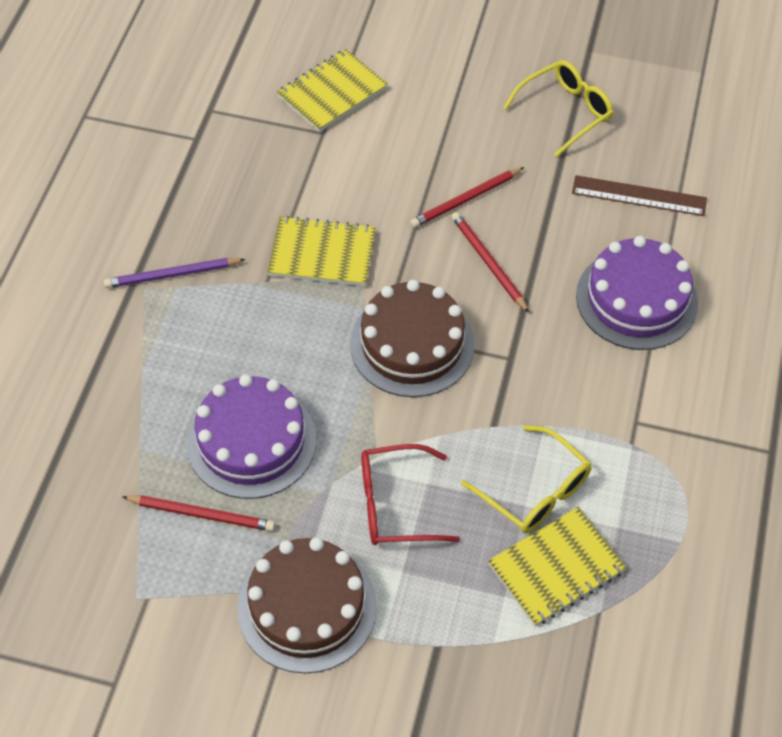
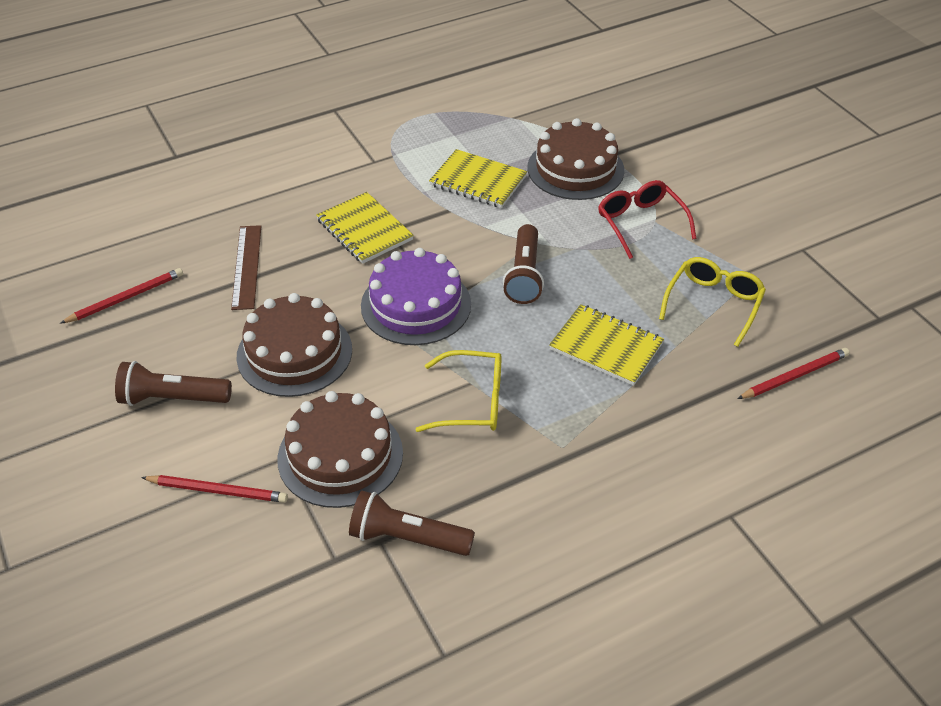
brown cake: 2 -> 3
brown flashlight: 0 -> 3
purple cake: 2 -> 1
purple pencil: 1 -> 0

